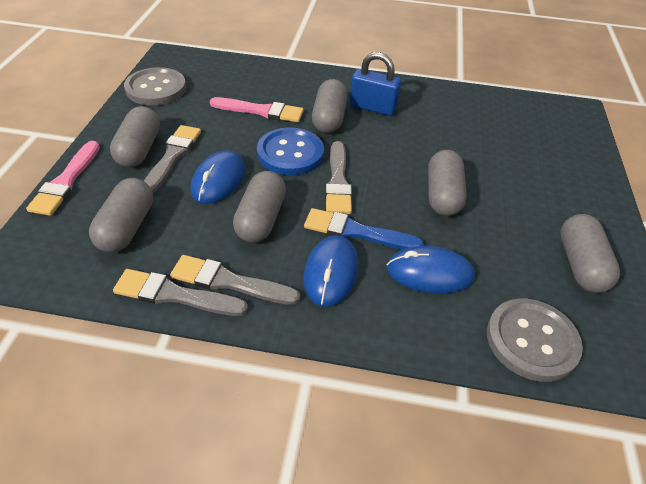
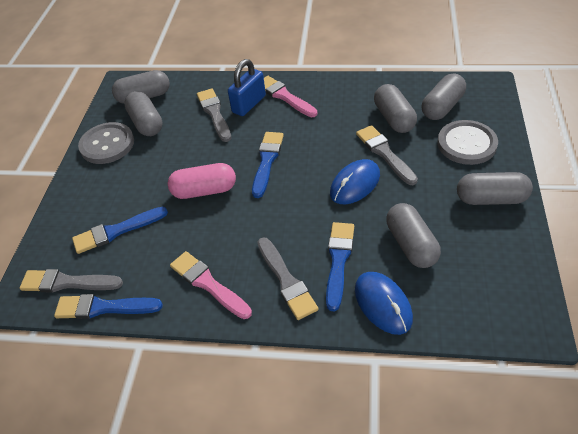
blue brush: 1 -> 4
blue button: 1 -> 0
blue mouse: 3 -> 2
pink capsule: 0 -> 1

